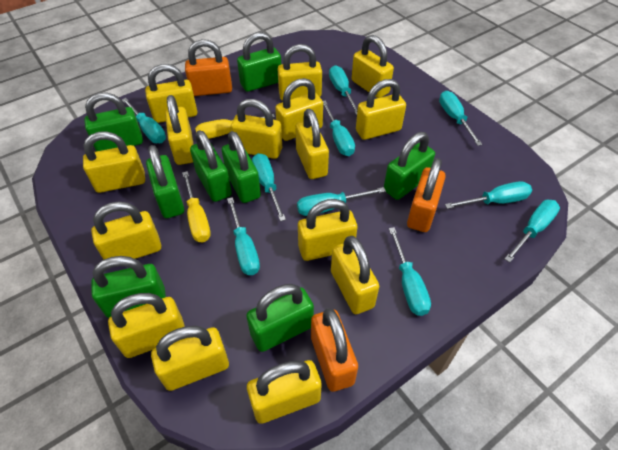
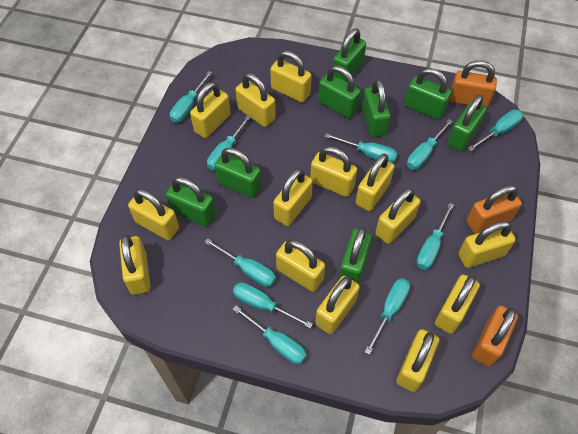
yellow padlock: 15 -> 14
yellow screwdriver: 2 -> 0

